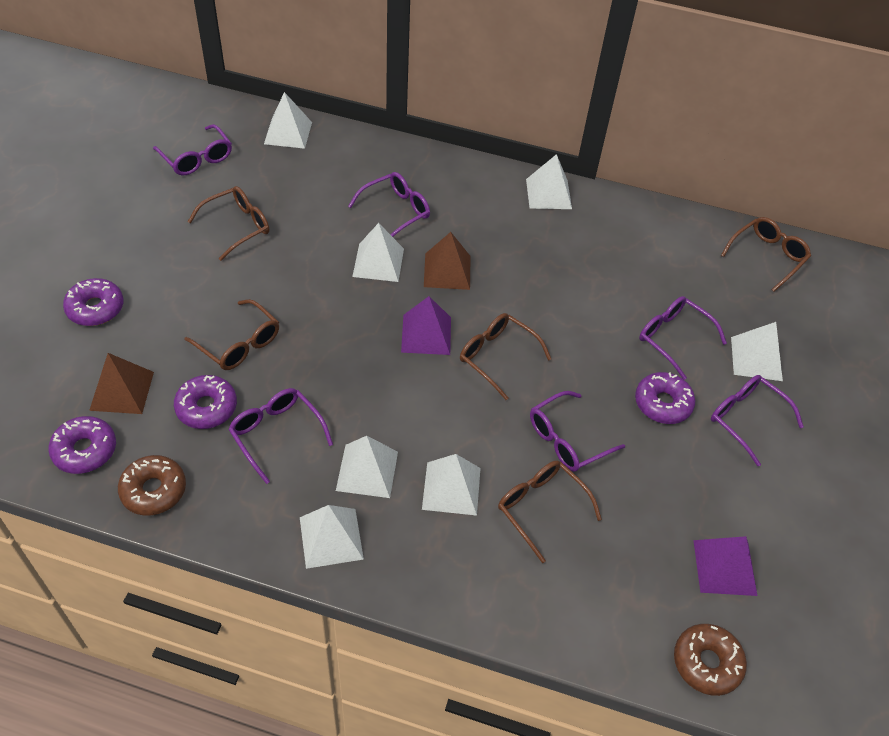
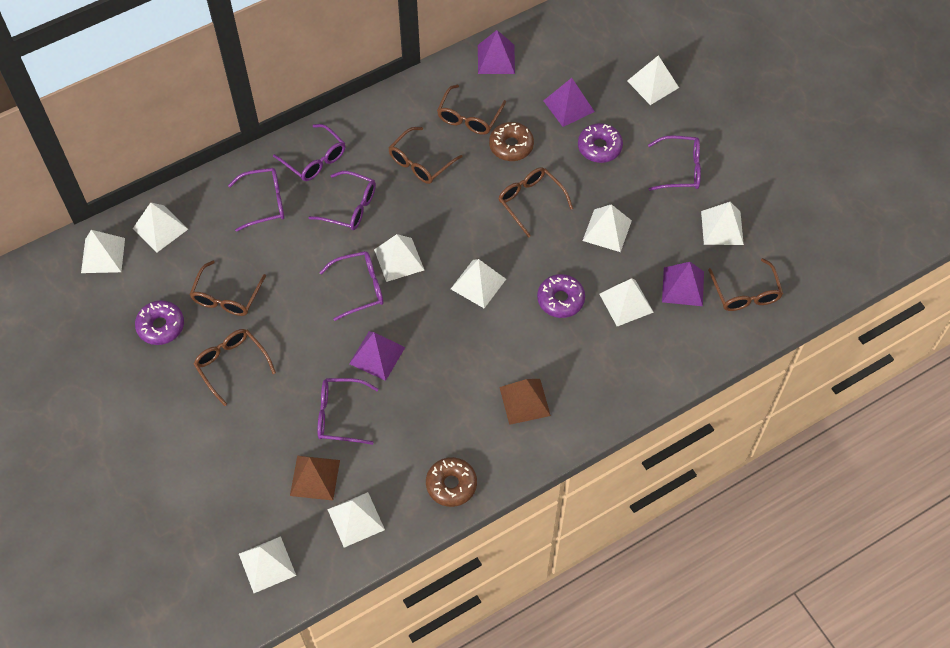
brown glasses: 5 -> 6
purple donut: 4 -> 3
purple pyramid: 2 -> 4
white pyramid: 7 -> 10

